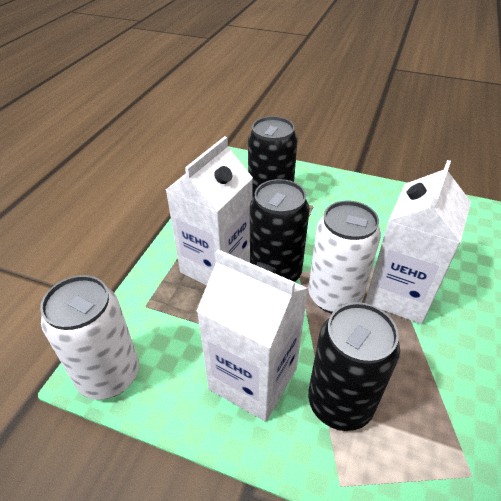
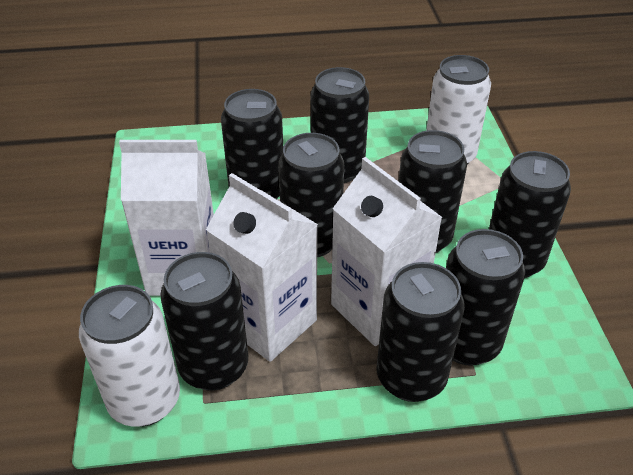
black can: 3 -> 8

